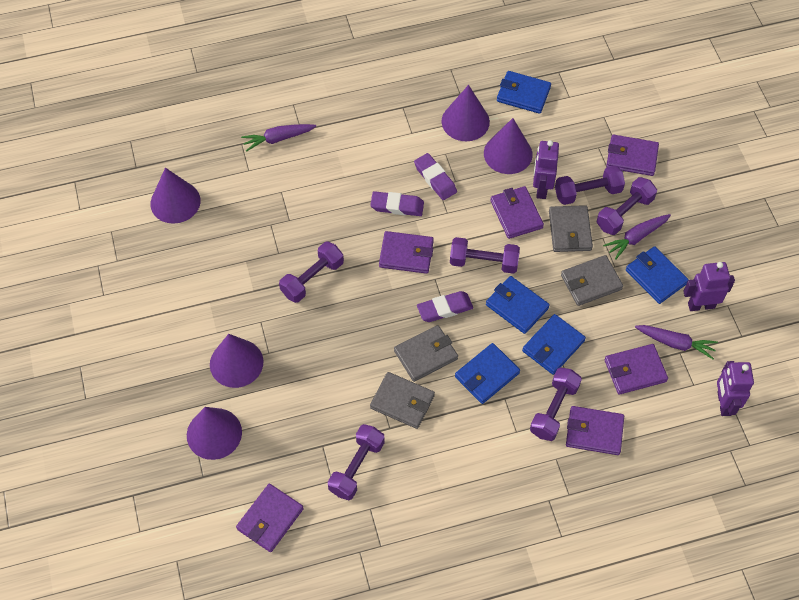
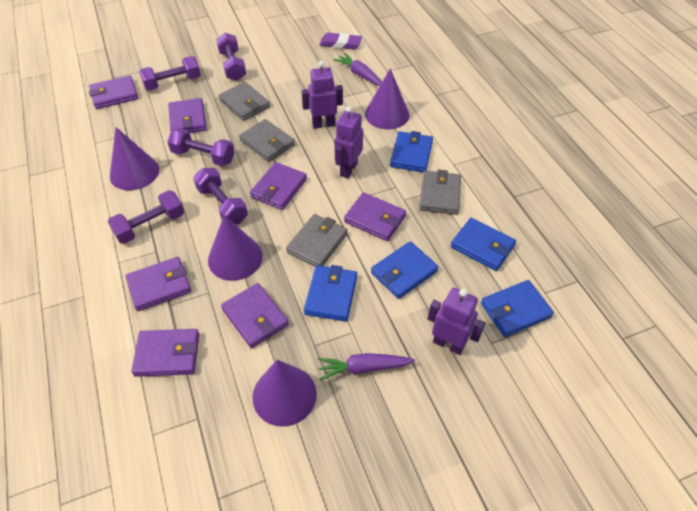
purple carrot: 3 -> 2
purple cone: 5 -> 4
purple dumbbell: 6 -> 5
purple eraser: 3 -> 1
purple wallet: 6 -> 7

